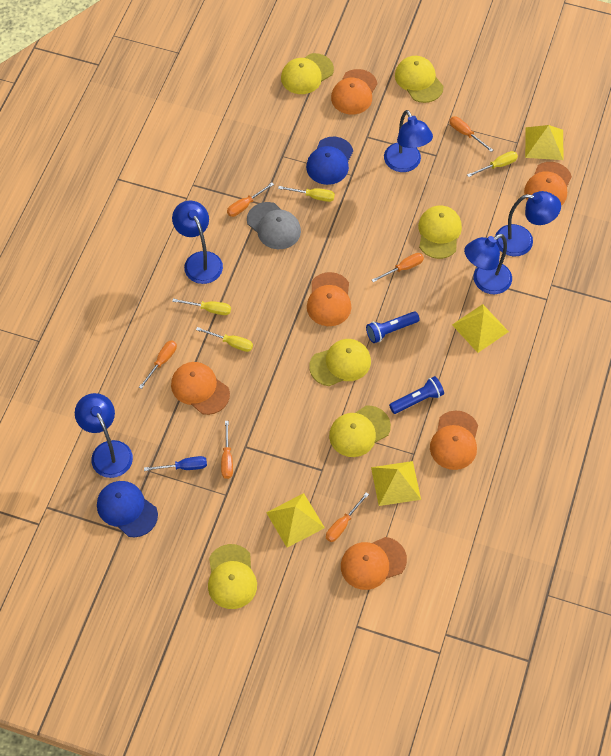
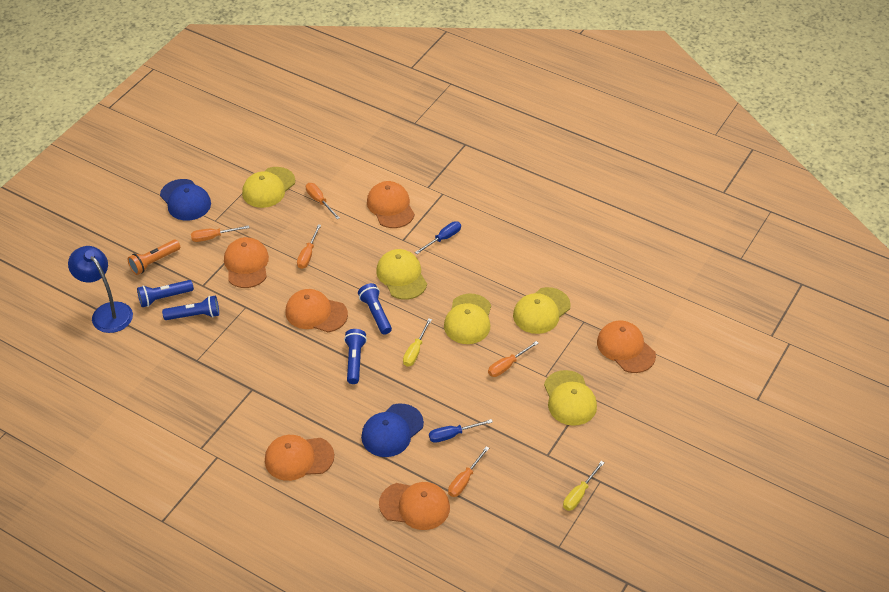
blue flashlight: 2 -> 4
blue lamp: 5 -> 1
blue screwdriver: 1 -> 2
grey cap: 1 -> 0
orange flashlight: 0 -> 1
orange screwdriver: 6 -> 5
yellow cap: 6 -> 5
yellow pyramid: 4 -> 0
yellow screwdriver: 4 -> 2

